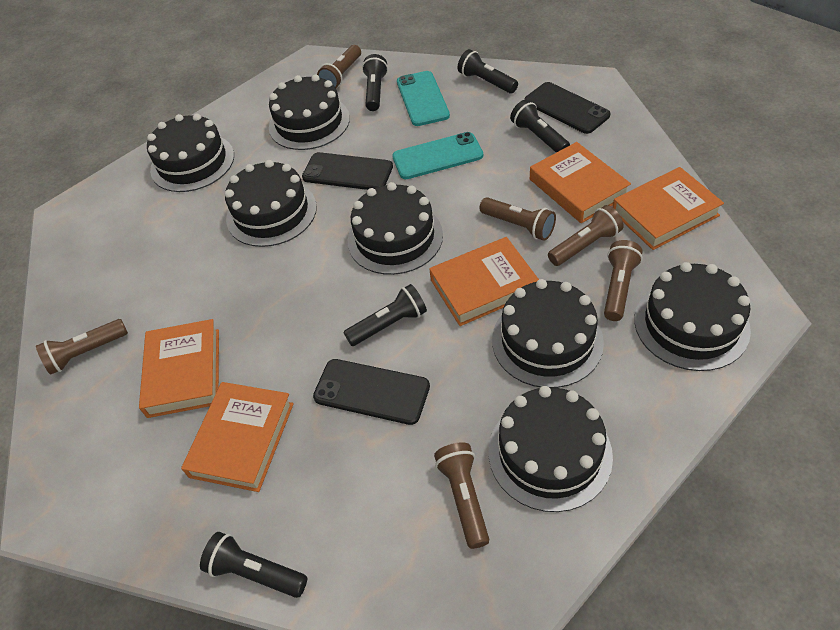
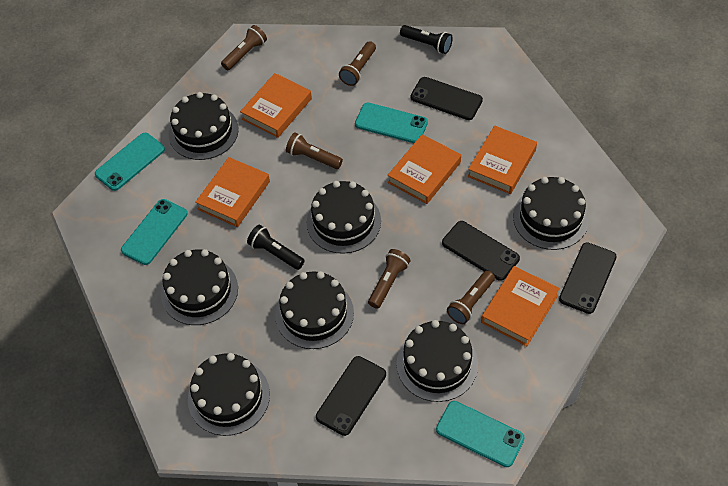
black flashlight: 5 -> 2
black phone: 3 -> 4
brown flashlight: 6 -> 5
turquoise phone: 2 -> 4

